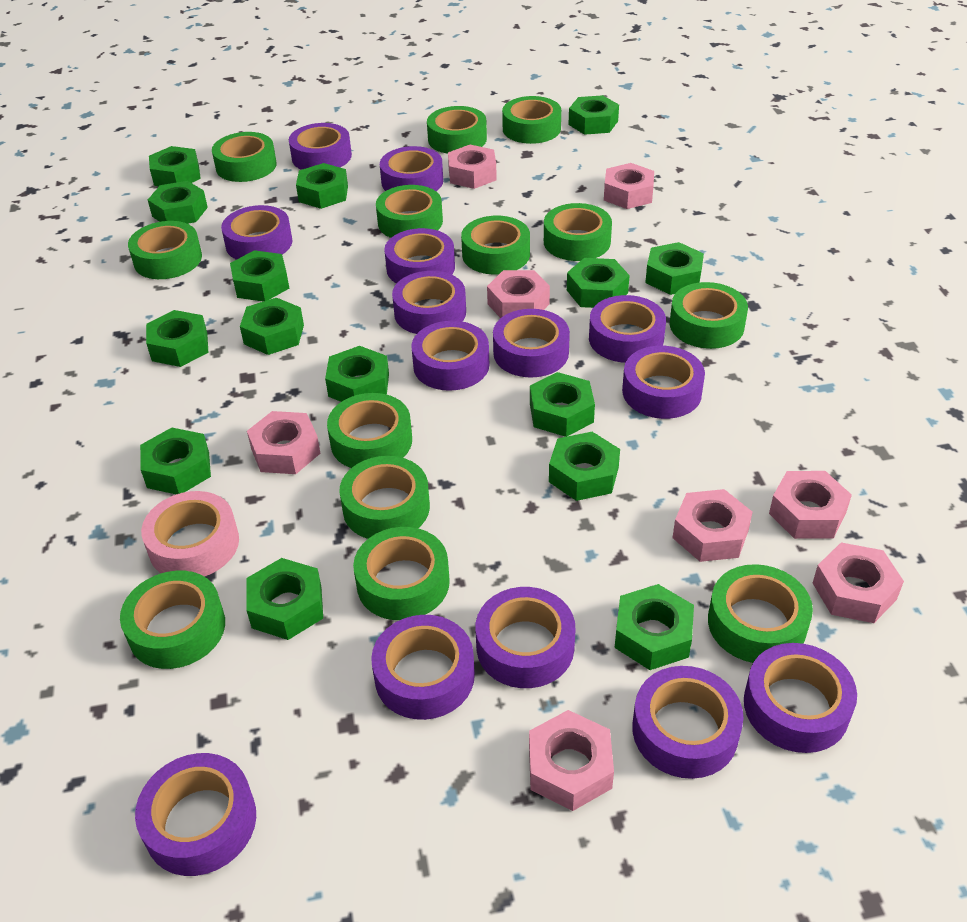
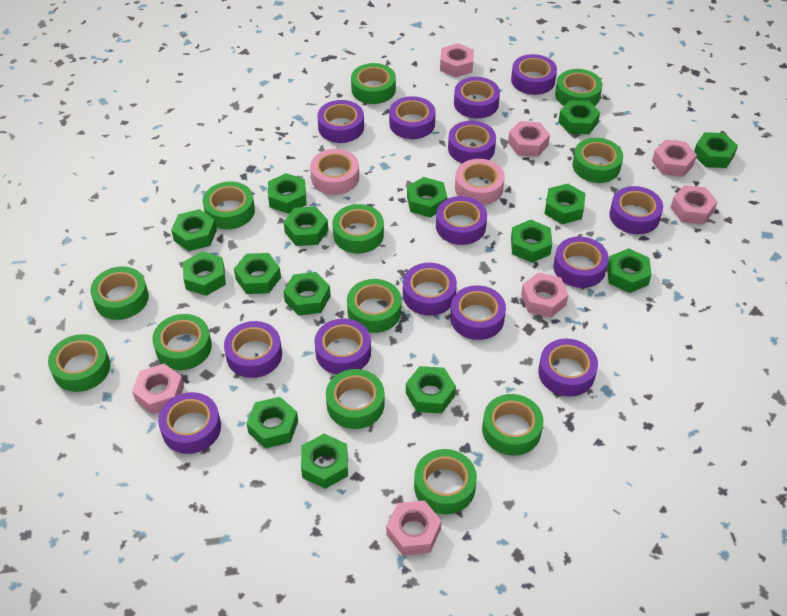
green tape: 13 -> 12
pink nut: 8 -> 7
pink tape: 1 -> 2

